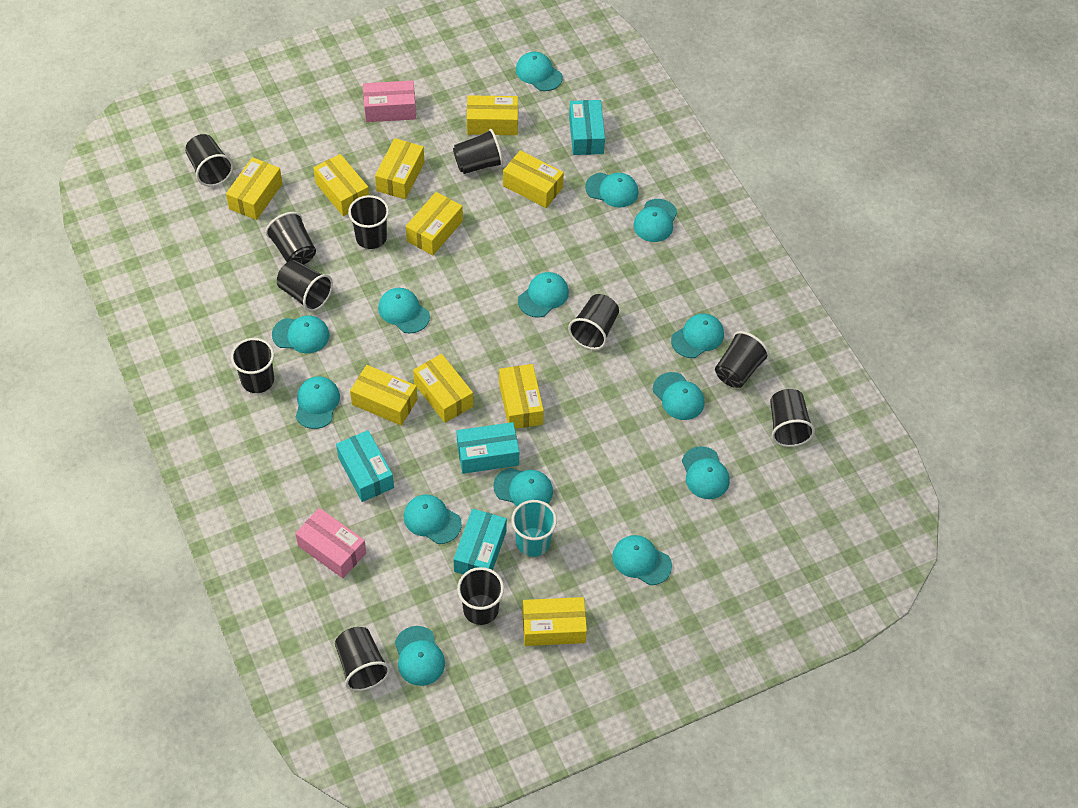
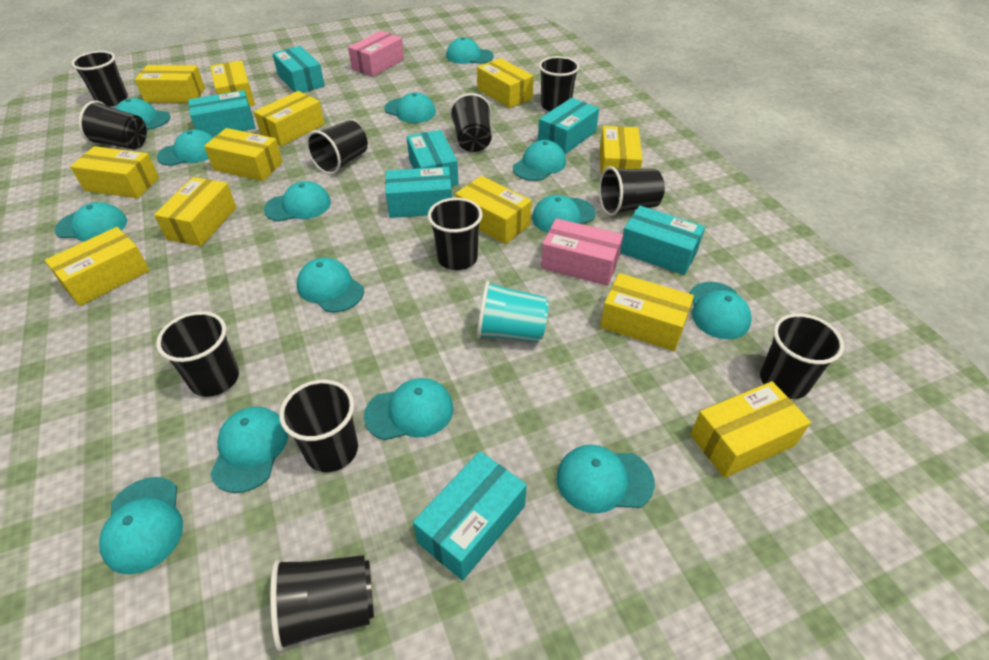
turquoise box: 4 -> 7
yellow box: 10 -> 12

